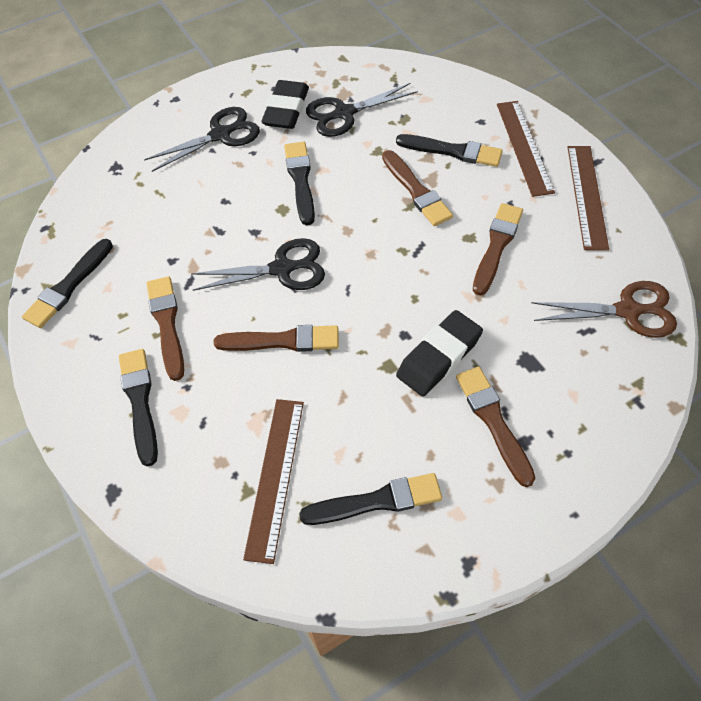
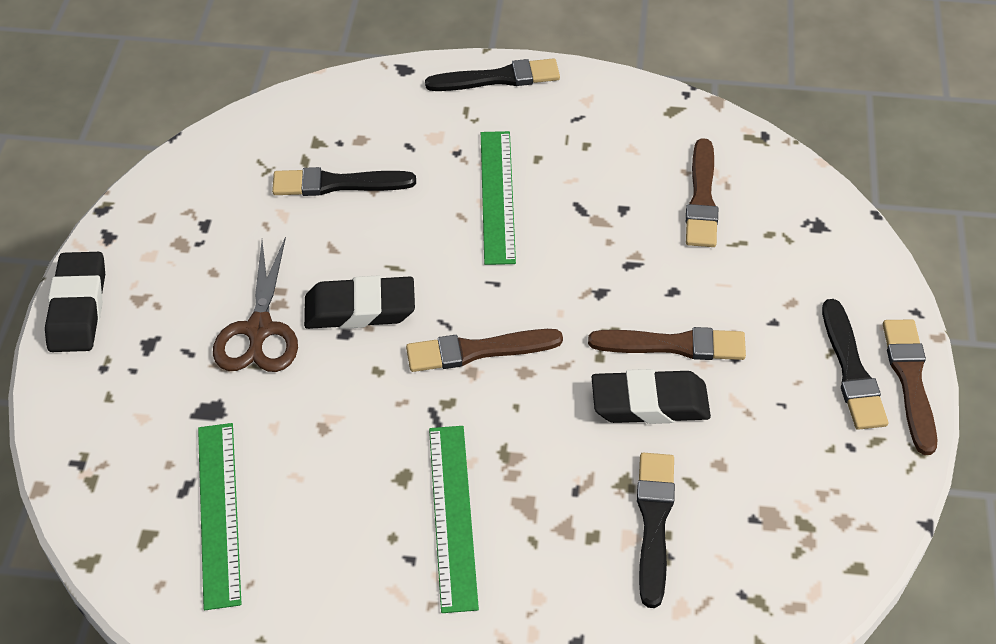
black brush: 5 -> 4
black eraser: 2 -> 3
black scissors: 3 -> 0
brown brush: 5 -> 4
brown ruler: 3 -> 0
green ruler: 0 -> 3

